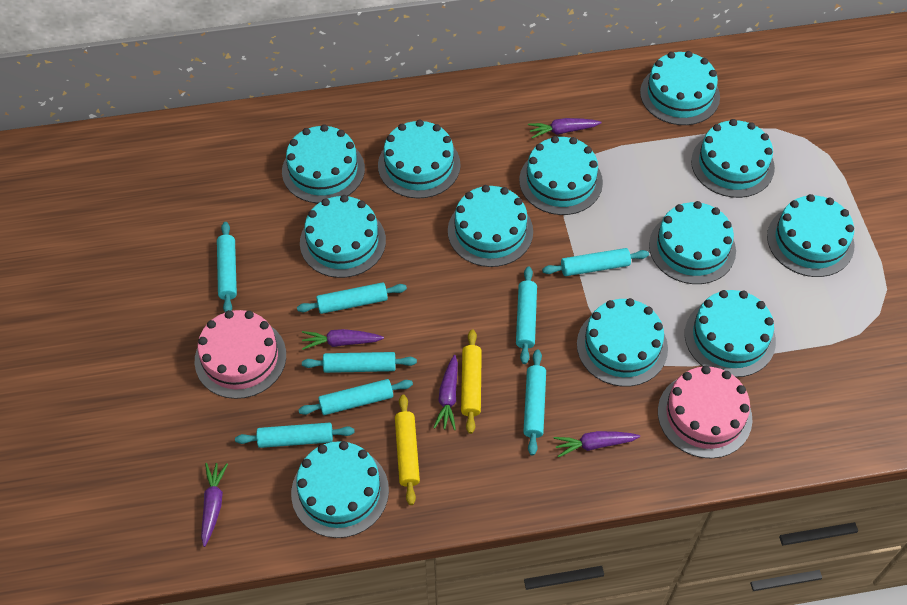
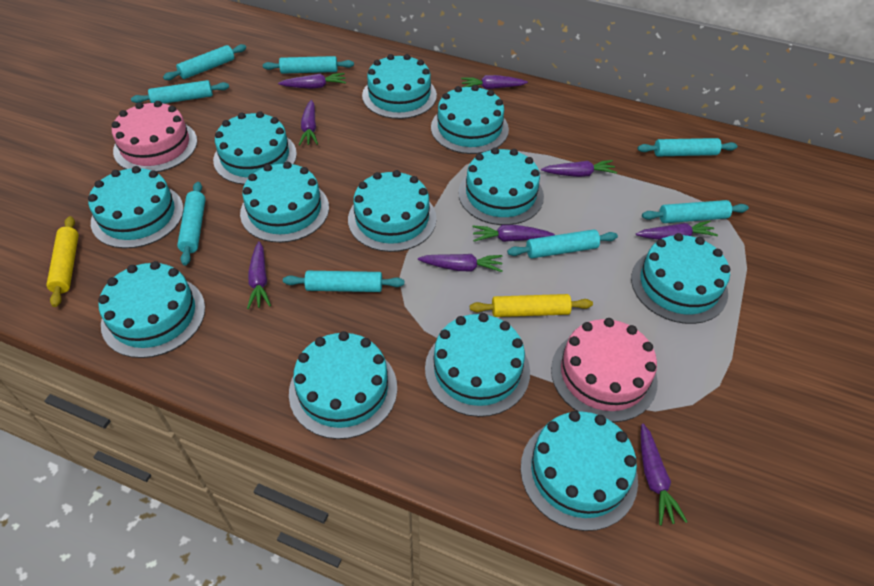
purple carrot: 5 -> 9

